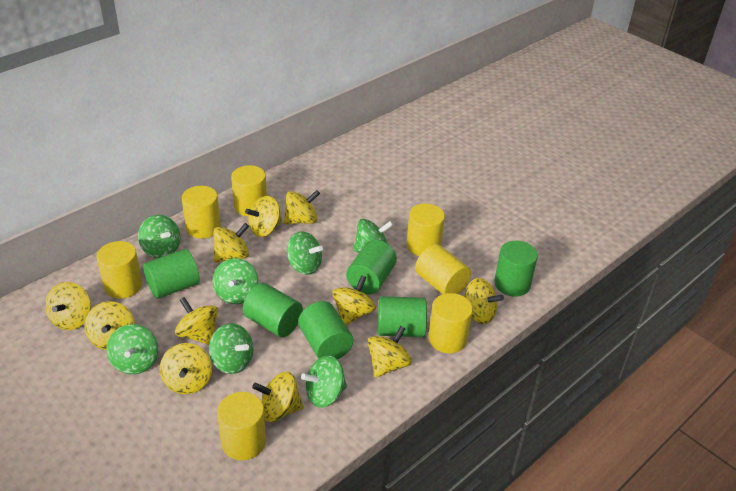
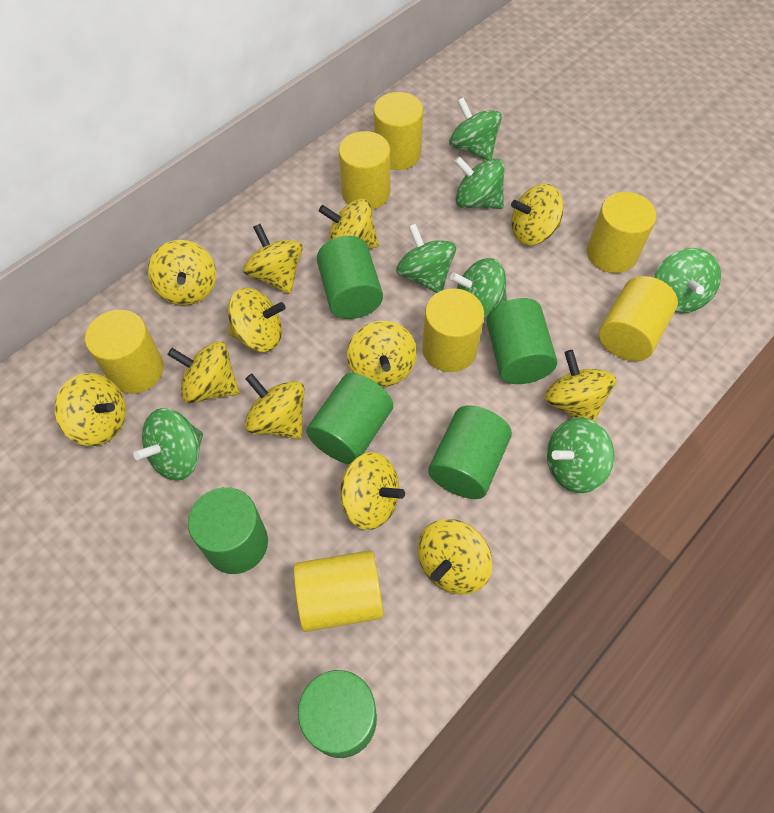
yellow spinning top: 11 -> 12

